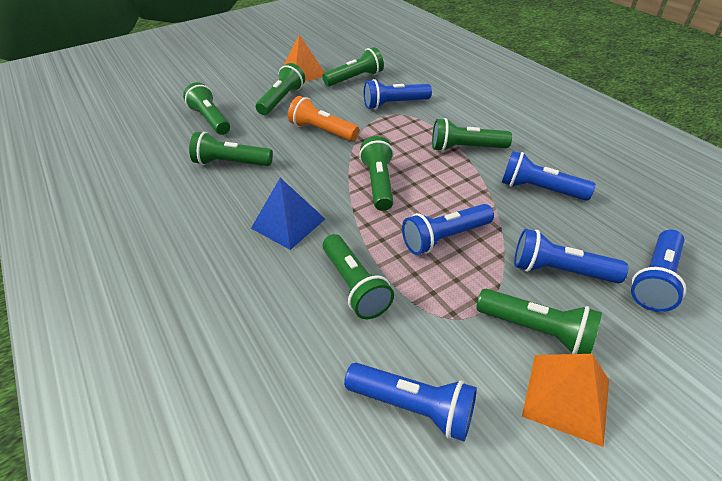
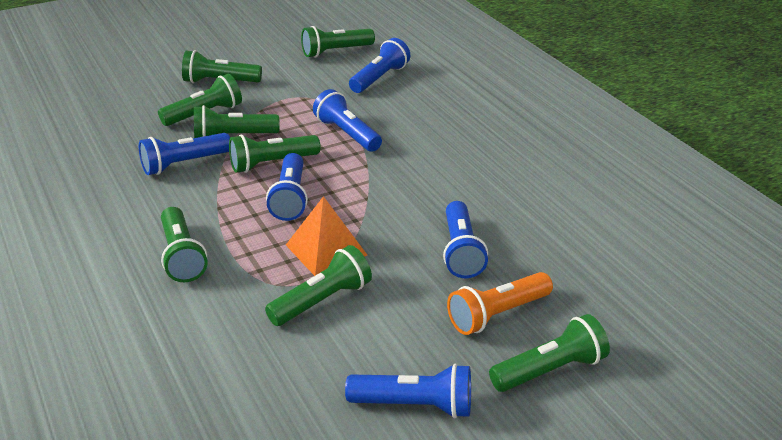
blue pyramid: 1 -> 0
orange pyramid: 2 -> 1

